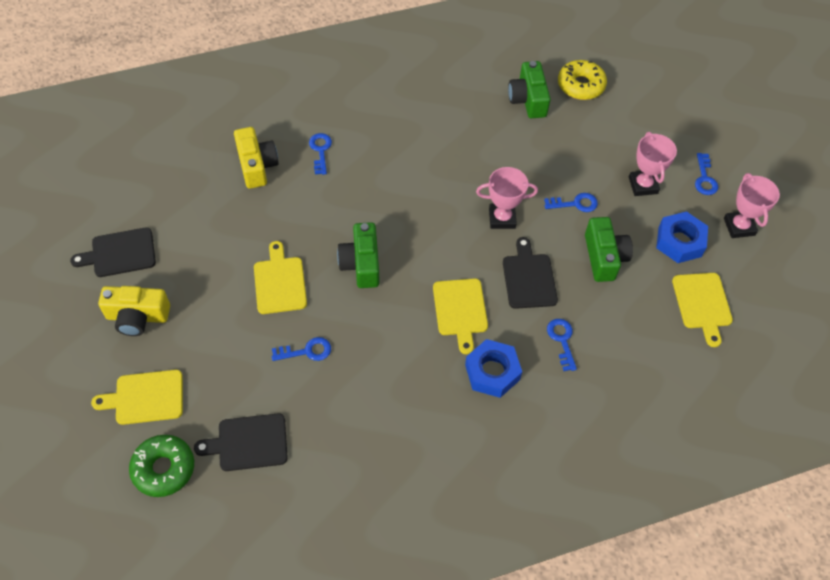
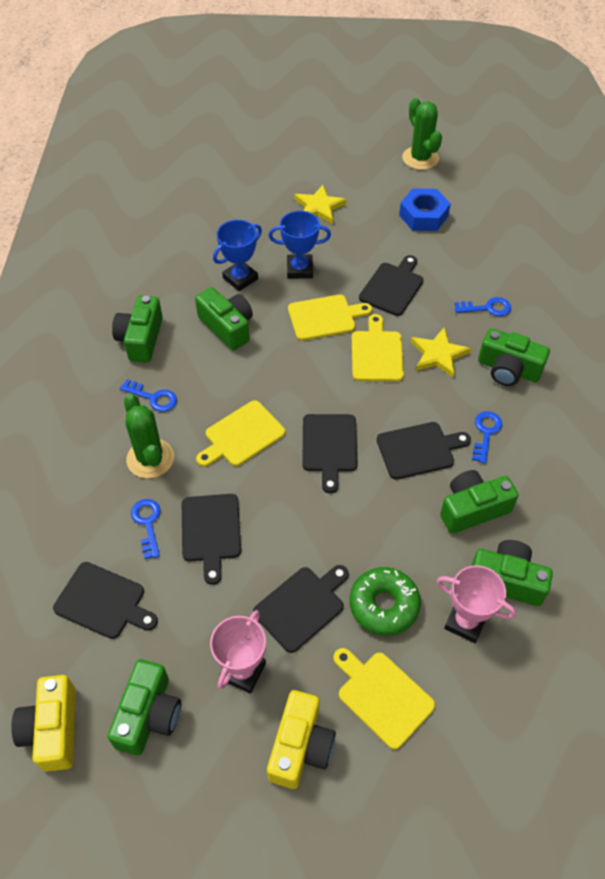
black cutting board: 3 -> 6
blue key: 5 -> 4
blue nut: 2 -> 1
blue trophy: 0 -> 2
green cactus: 0 -> 2
green camera: 3 -> 6
pink trophy: 3 -> 2
yellow donut: 1 -> 0
yellow star: 0 -> 2

